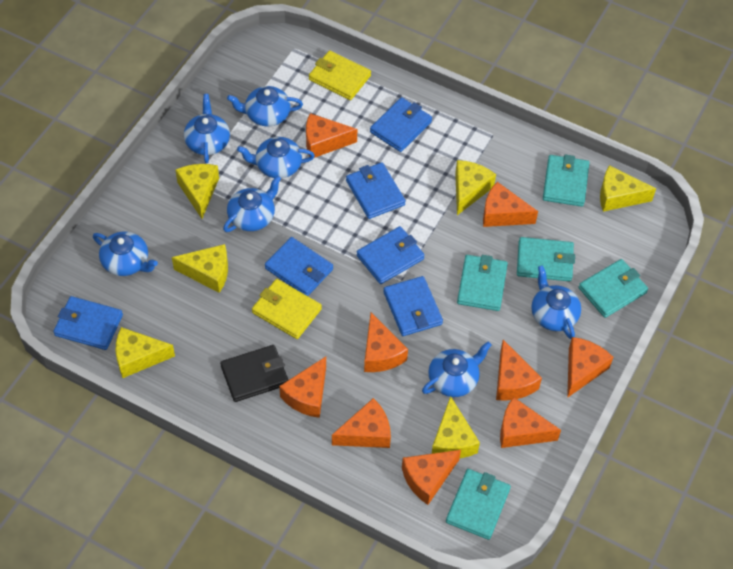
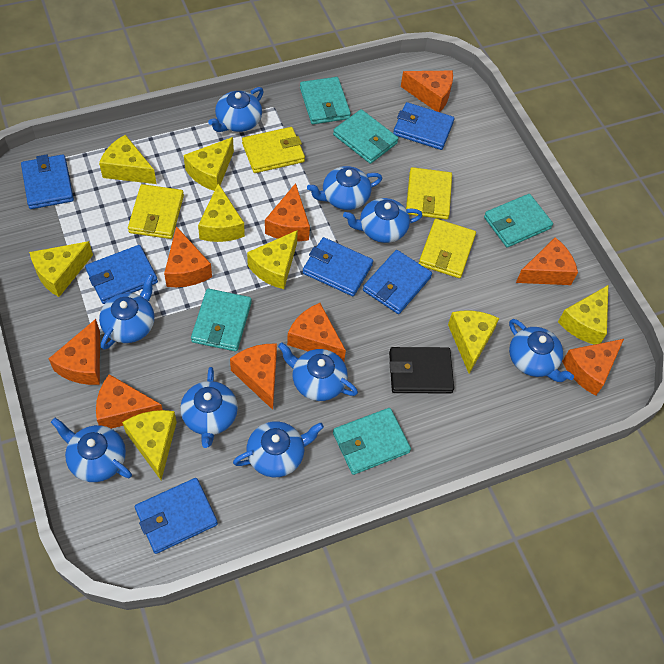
blue teapot: 7 -> 9
yellow cheese: 6 -> 8
yellow wallet: 2 -> 4

